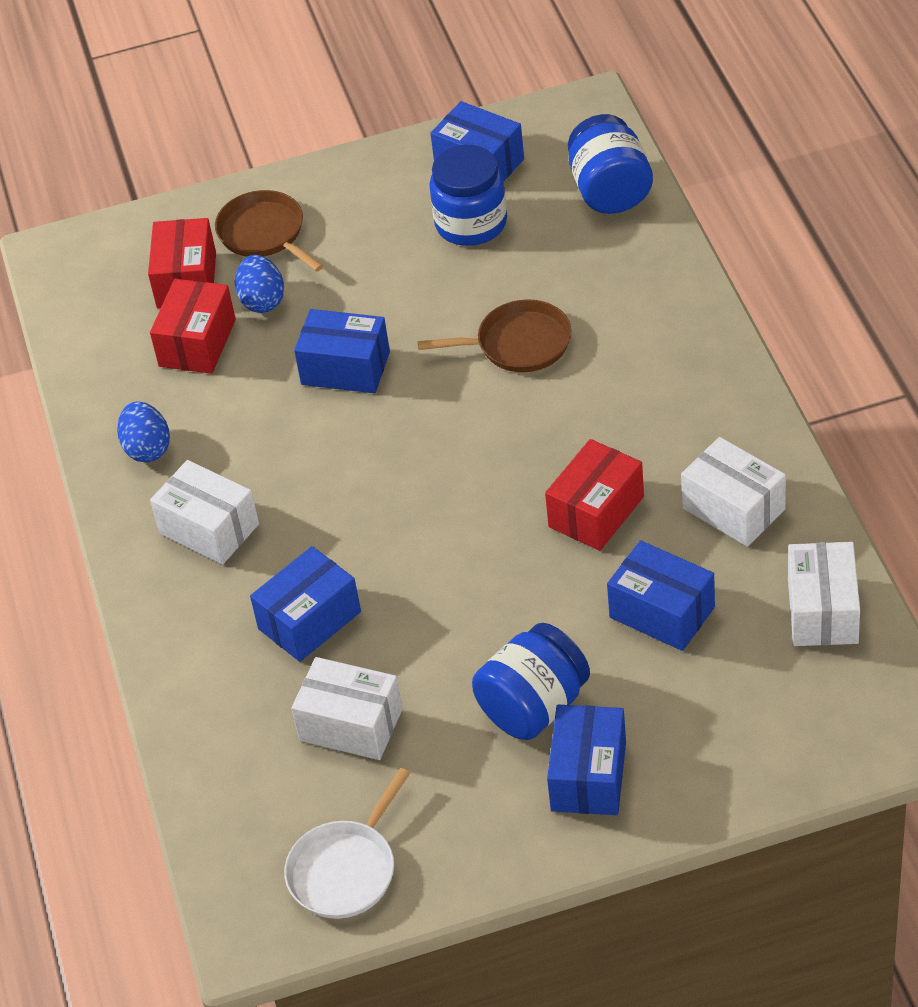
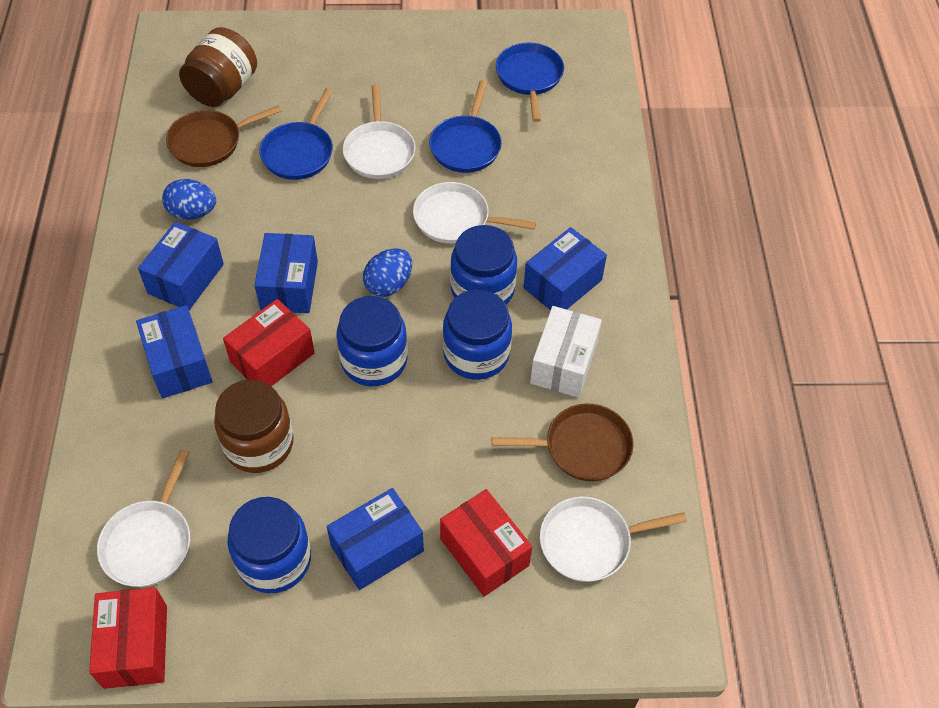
blue jar: 3 -> 4
blue pan: 0 -> 3
brown jar: 0 -> 2
white box: 4 -> 1
white pan: 1 -> 4

